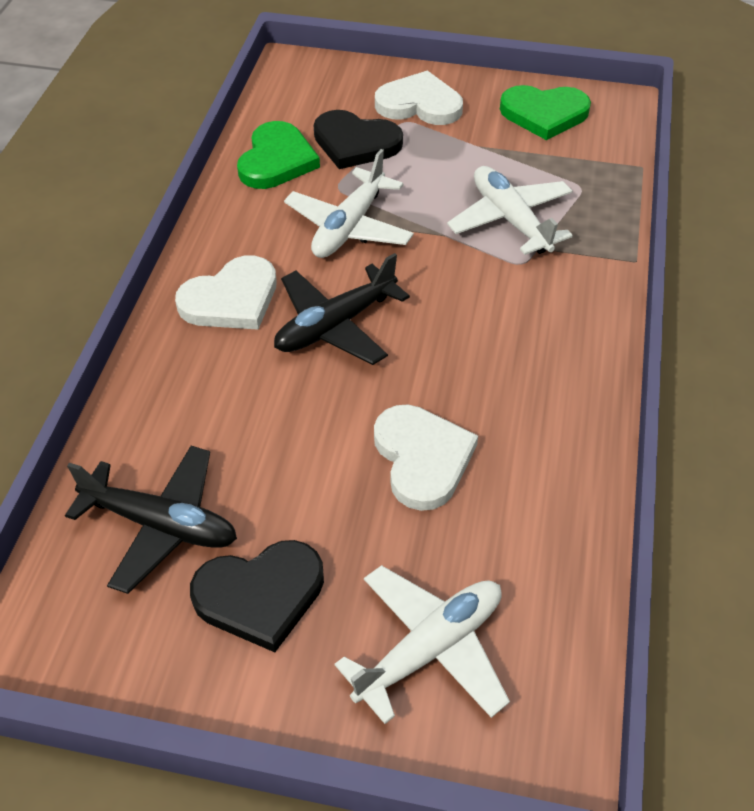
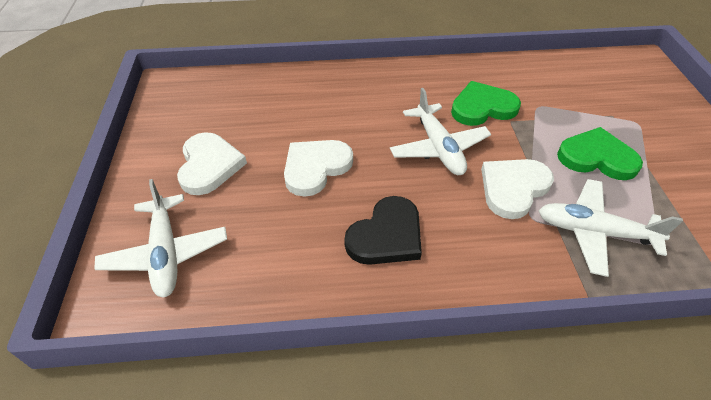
black heart: 2 -> 1
black plane: 2 -> 0

